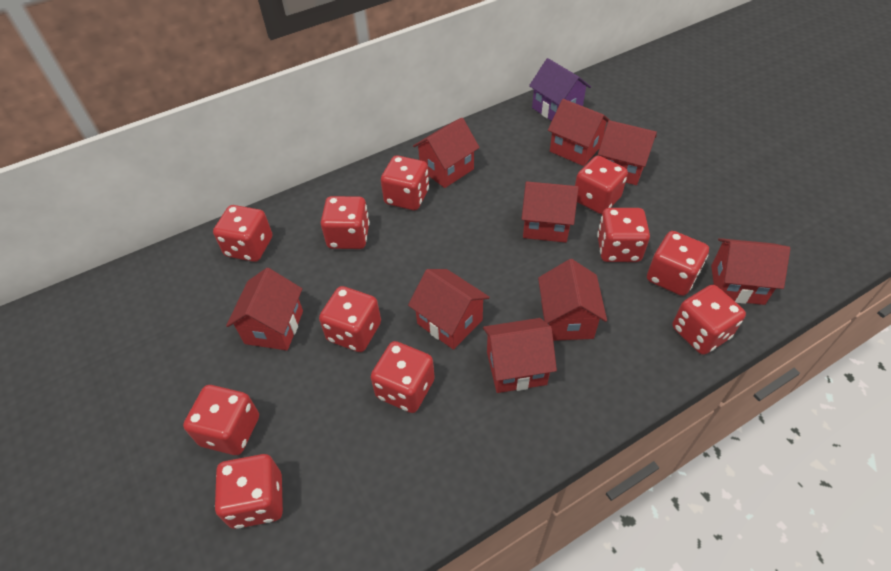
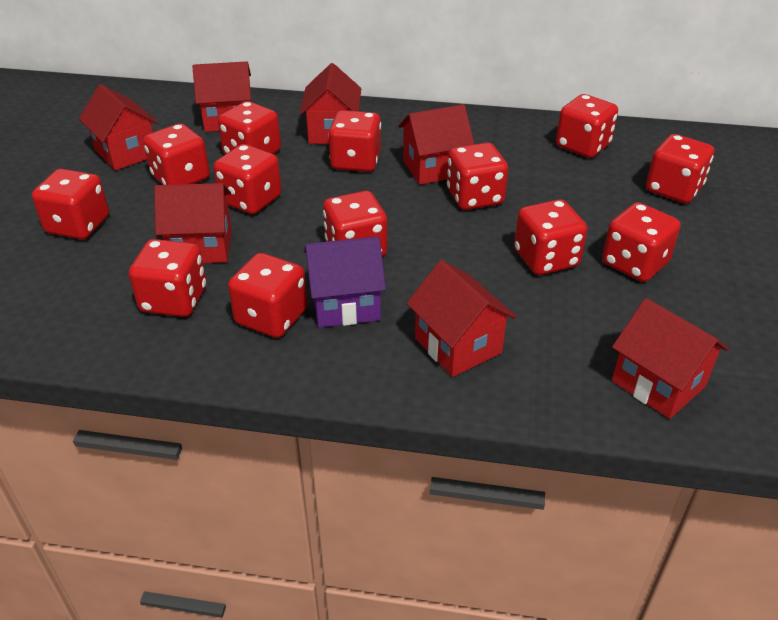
red dice: 11 -> 13
red house: 9 -> 7

